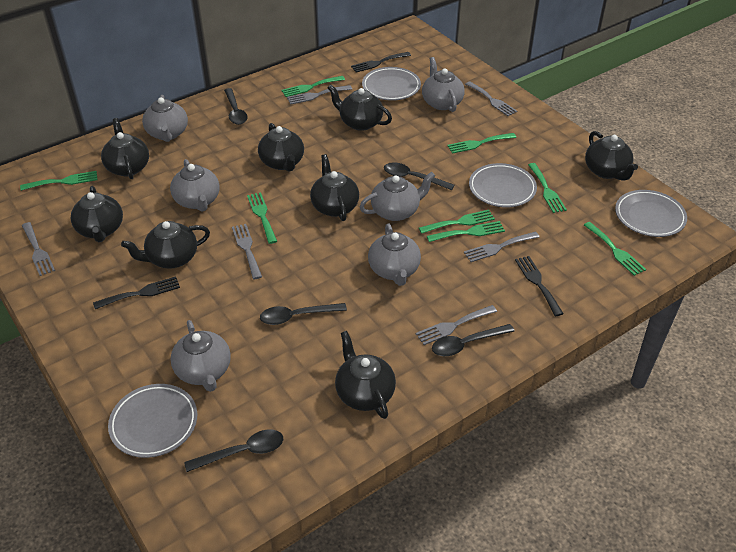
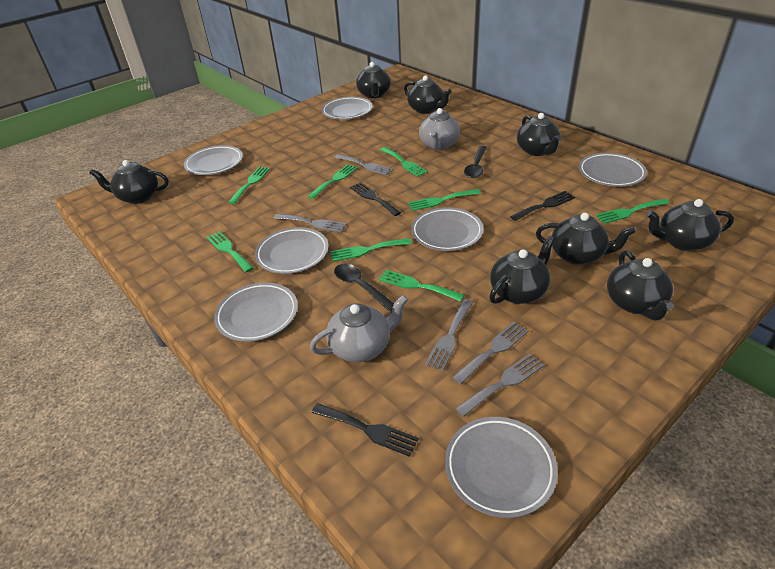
black spoon: 5 -> 2
grey fork: 6 -> 5
grey plate: 4 -> 7
grey teapot: 6 -> 2

